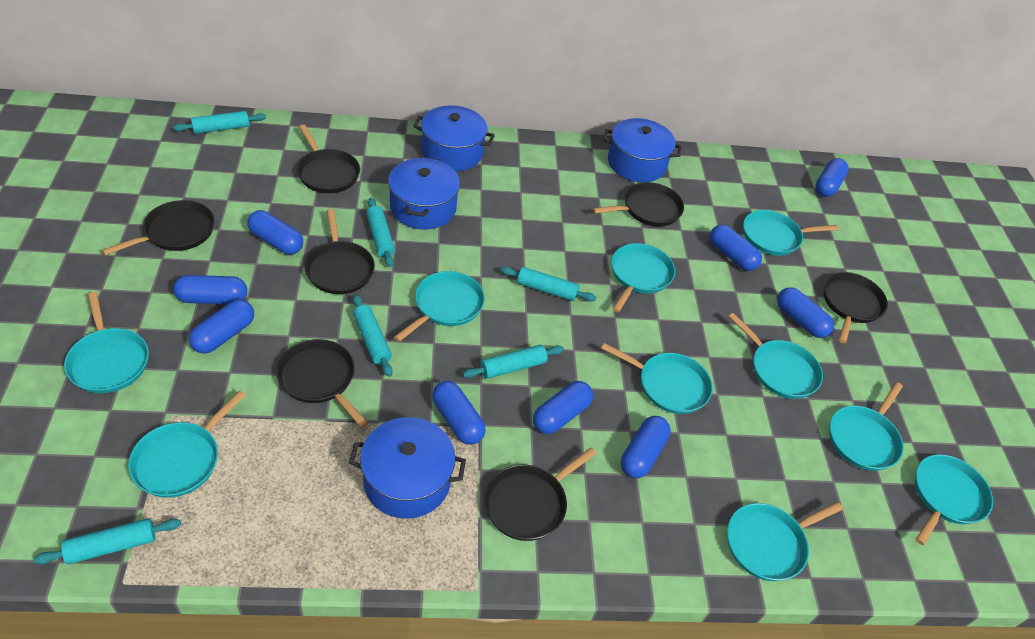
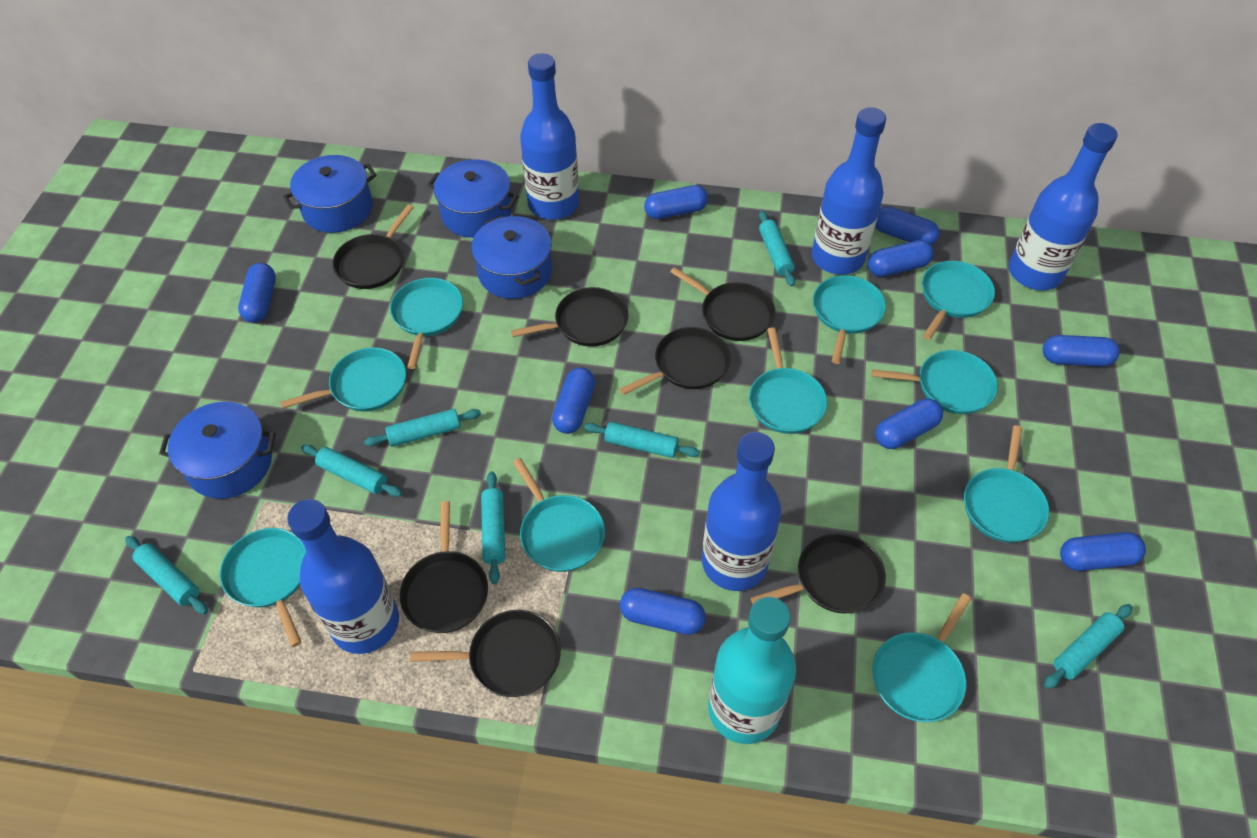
blue bottle: 0 -> 5
turquoise bottle: 0 -> 1
turquoise rolling pin: 6 -> 7

